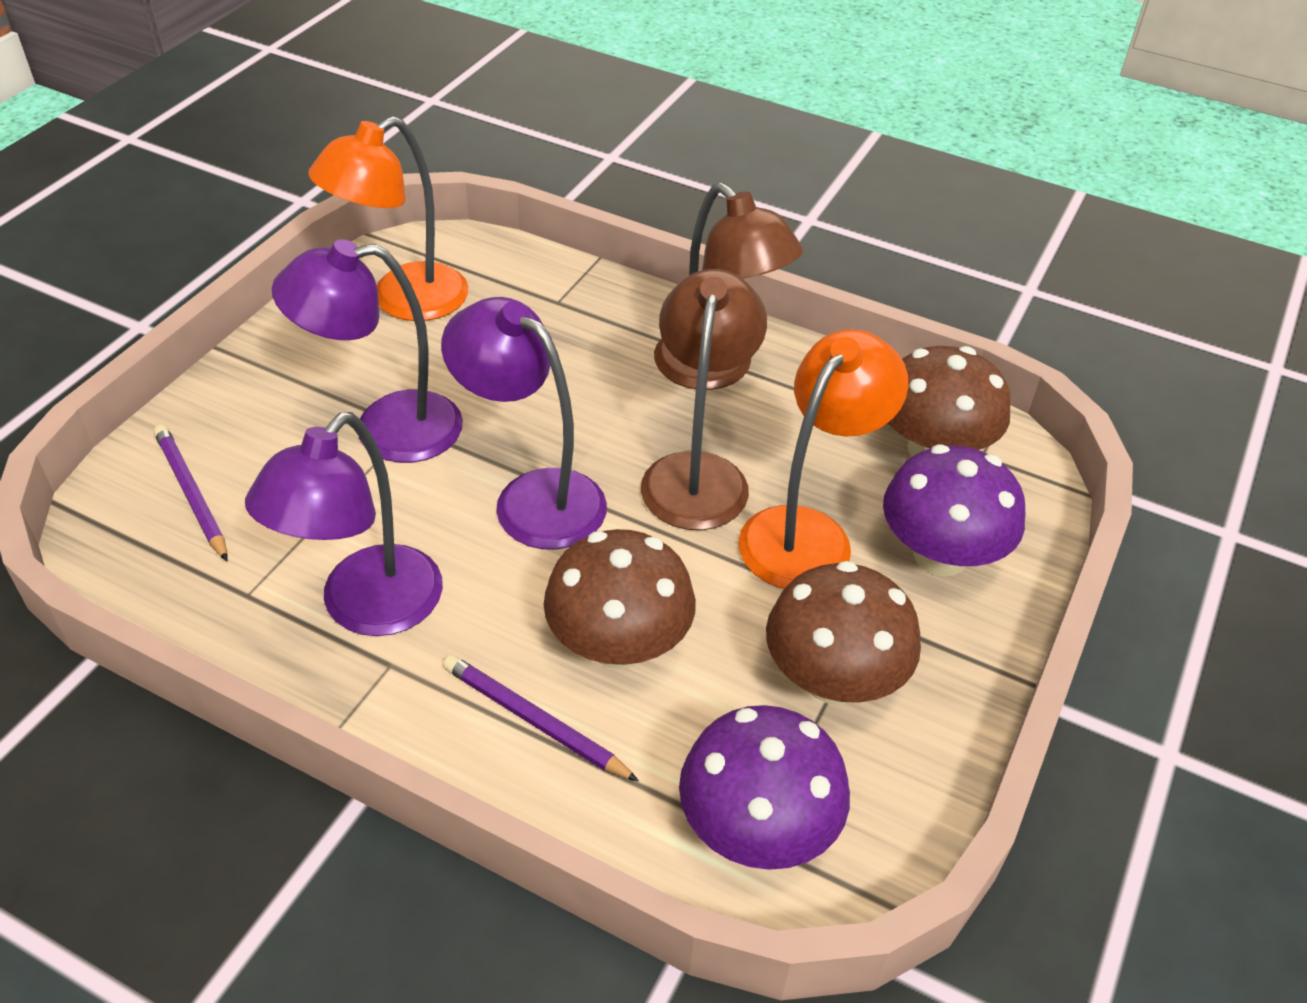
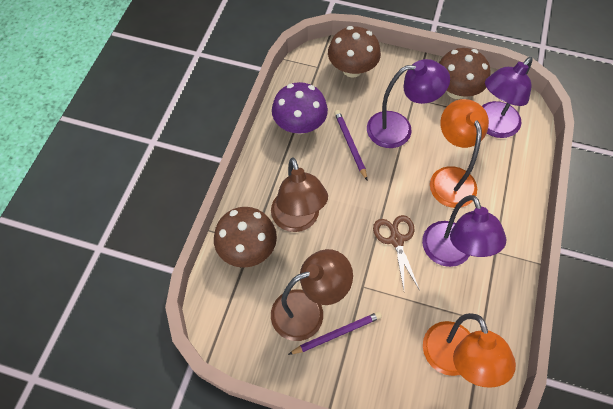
brown scissors: 0 -> 1
purple mushroom: 2 -> 1

